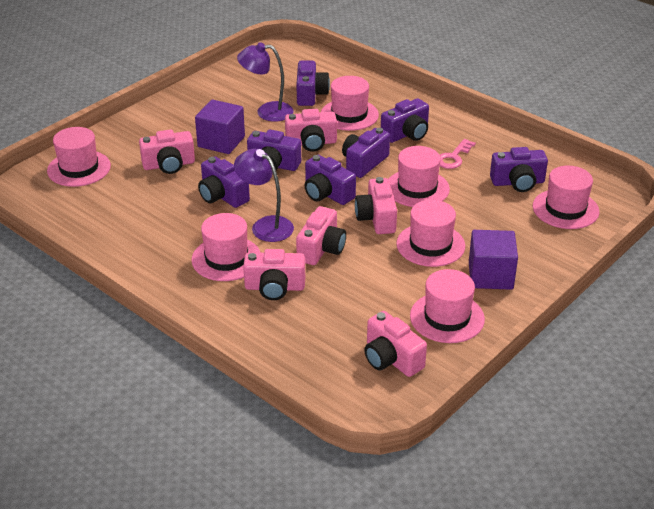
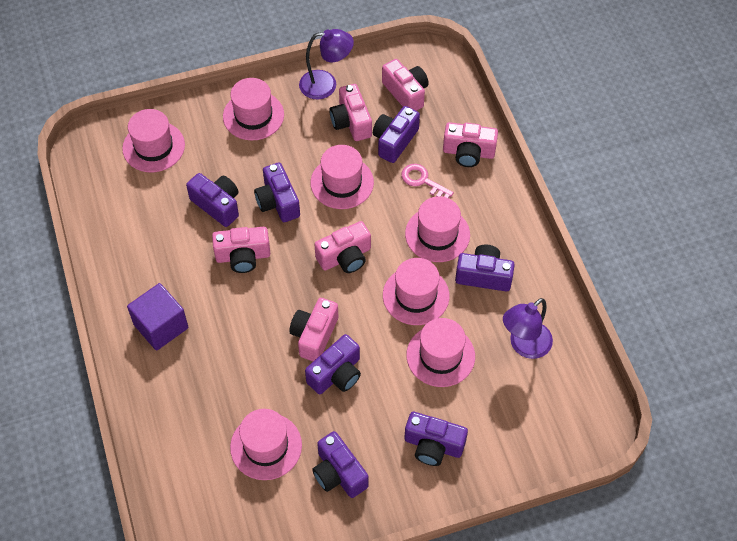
purple cube: 2 -> 1

